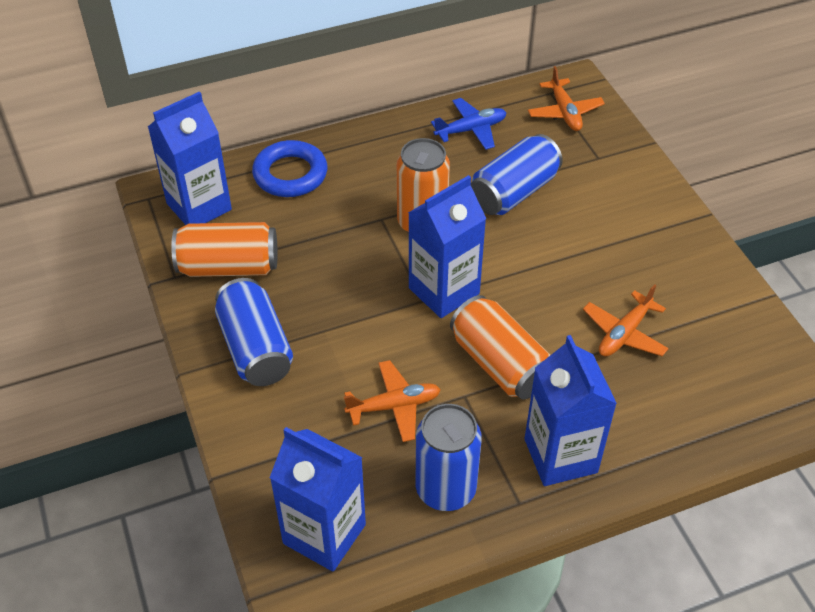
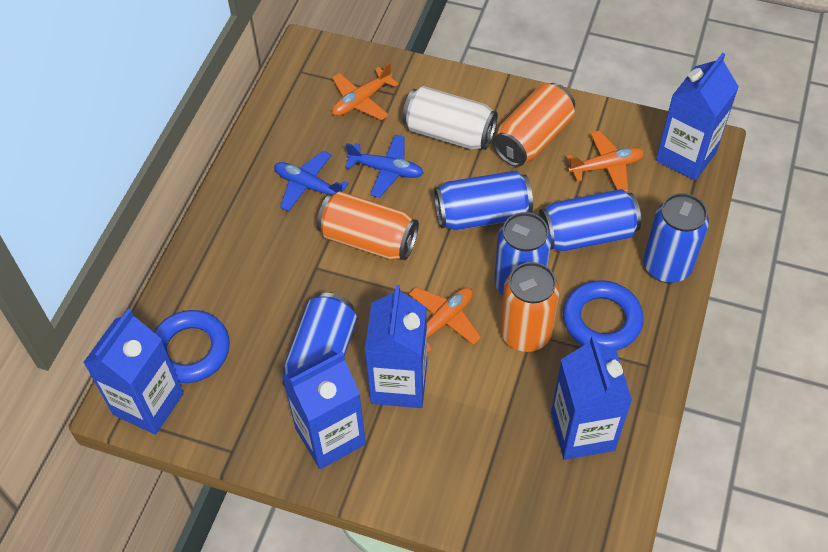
blue can: 3 -> 5
blue carton: 4 -> 5
blue plane: 1 -> 2
blue ring: 1 -> 2
white can: 0 -> 1

